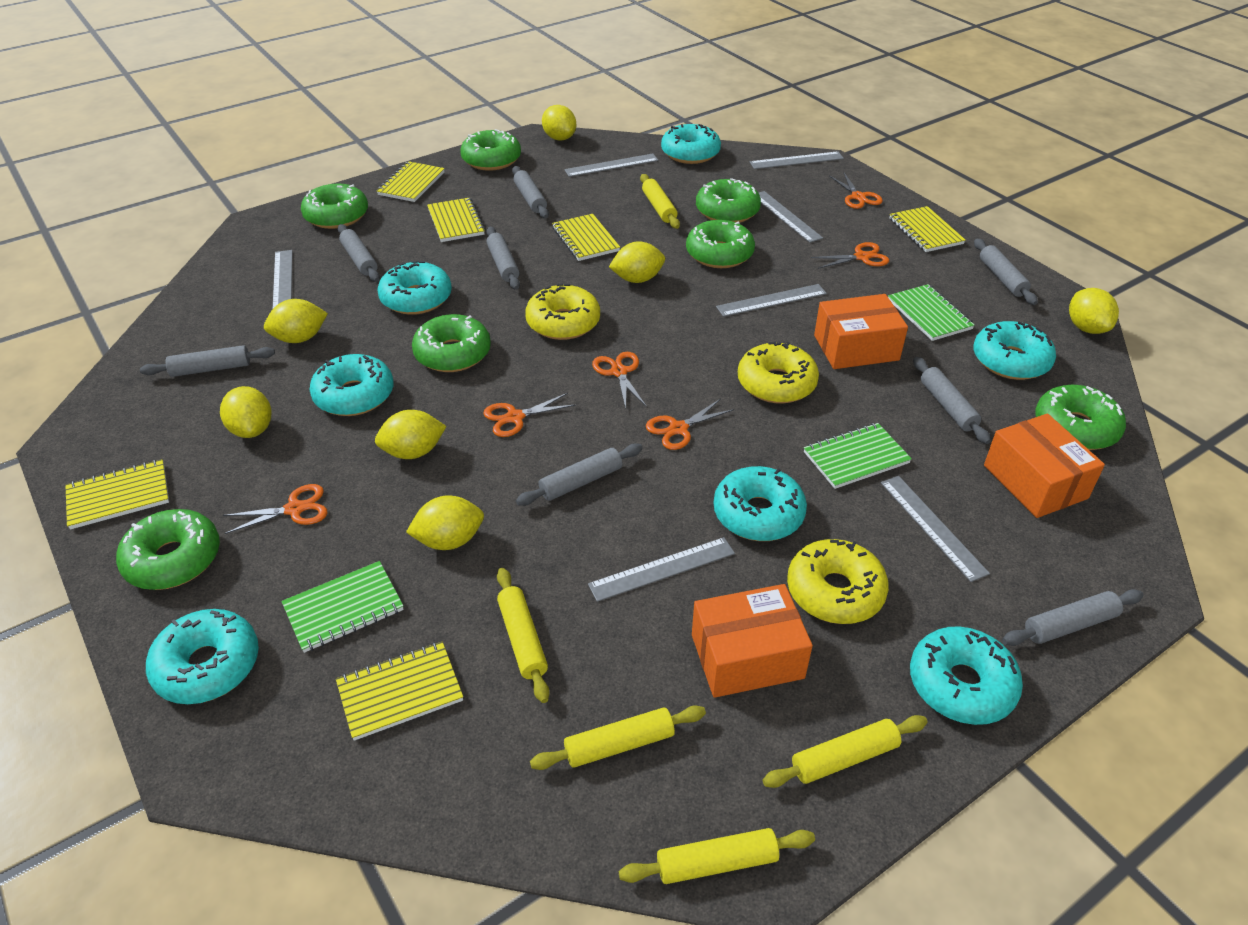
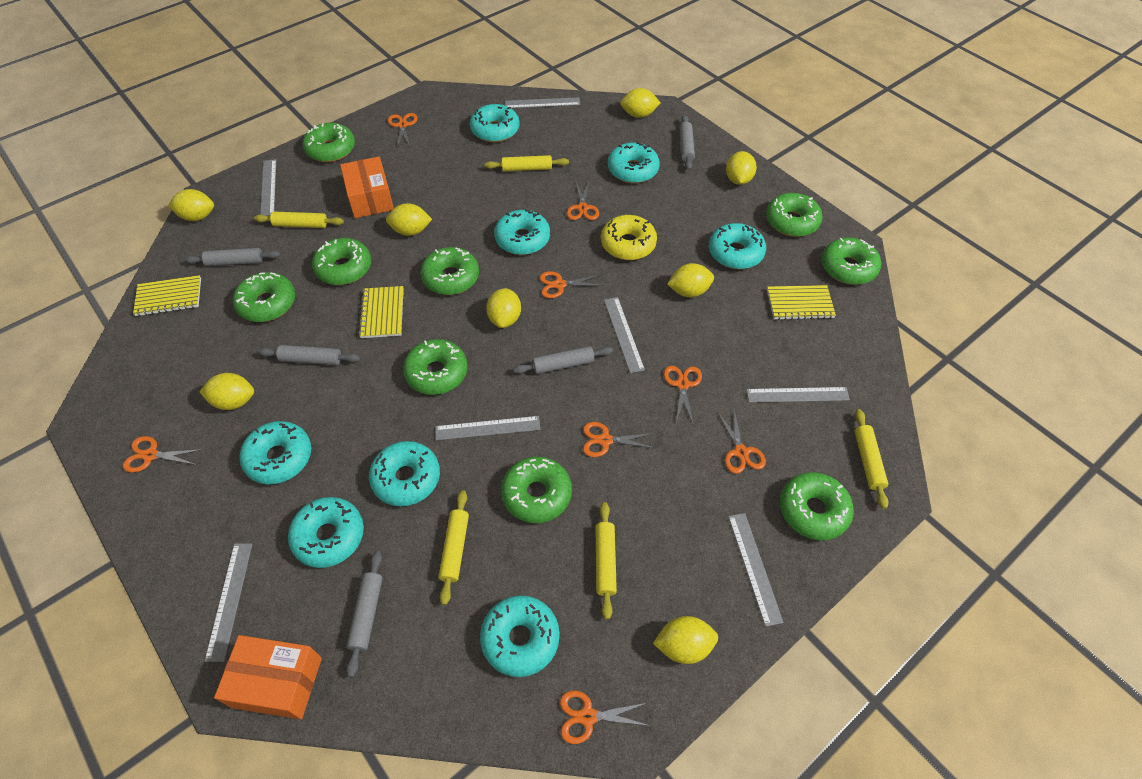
green donut: 7 -> 9
green notebook: 3 -> 0
grey rolling pin: 8 -> 5
orange box: 3 -> 2
orange scissors: 6 -> 8
turquoise donut: 7 -> 8
yellow donut: 3 -> 1
yellow lemon: 7 -> 8
yellow notebook: 6 -> 3

